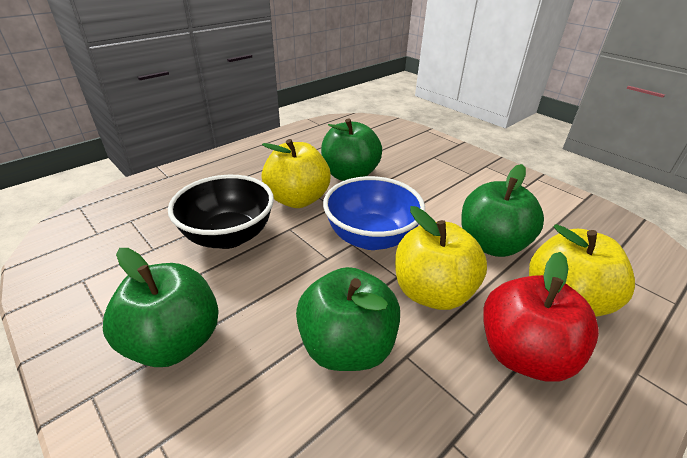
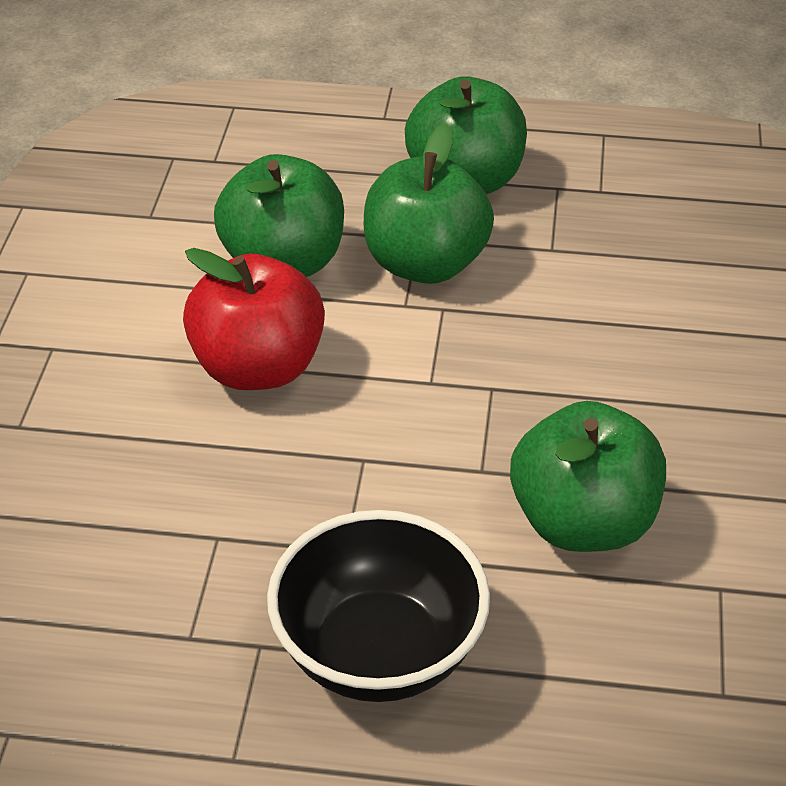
blue bowl: 1 -> 0
yellow apple: 3 -> 0

